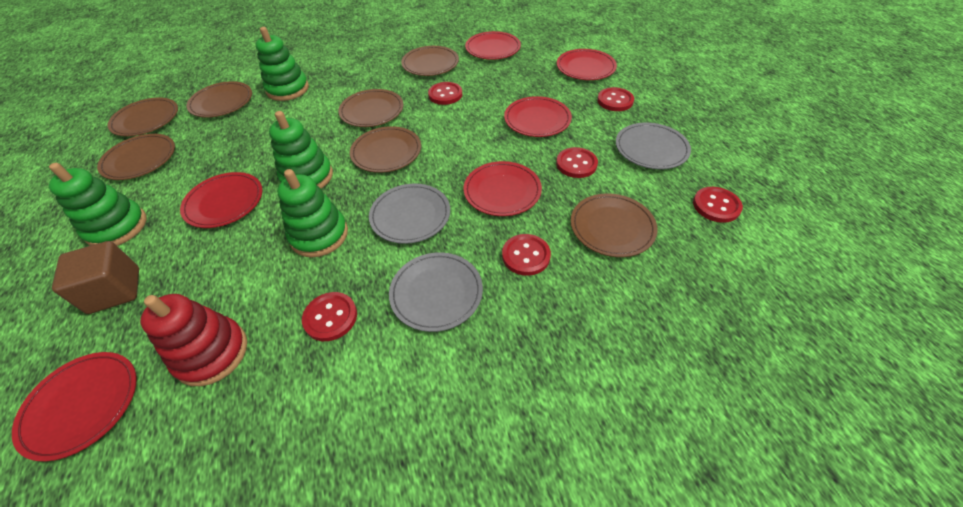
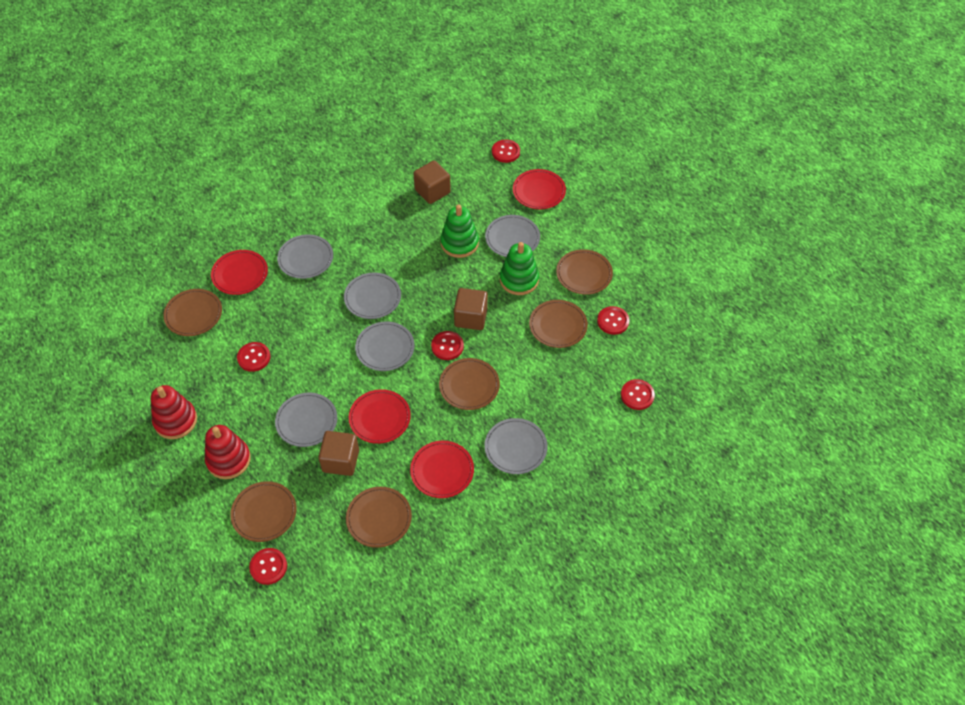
brown cube: 1 -> 3
brown plate: 7 -> 6
green stacking toy: 4 -> 2
grey plate: 3 -> 6
red plate: 6 -> 4
red stacking toy: 1 -> 2

